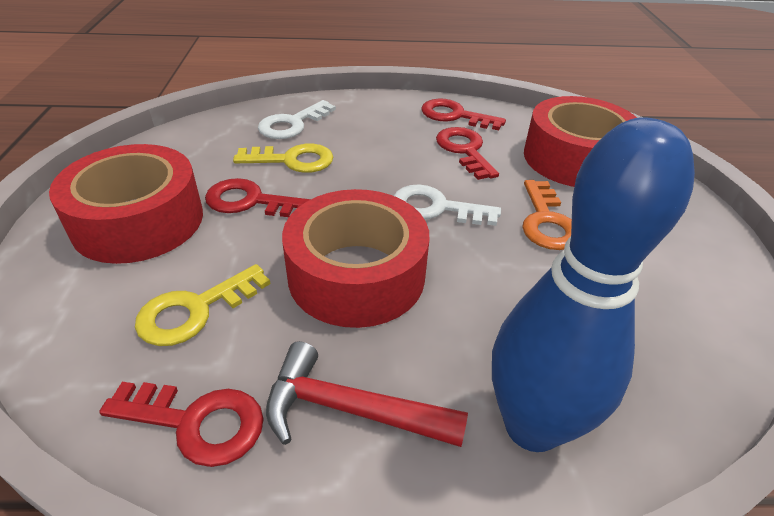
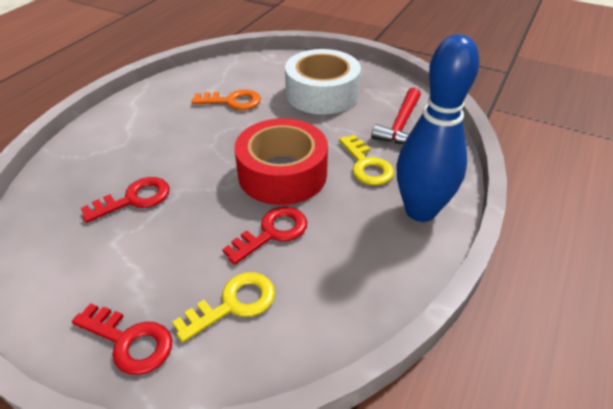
red key: 4 -> 3
red tape: 3 -> 1
white key: 2 -> 0
white tape: 0 -> 1

